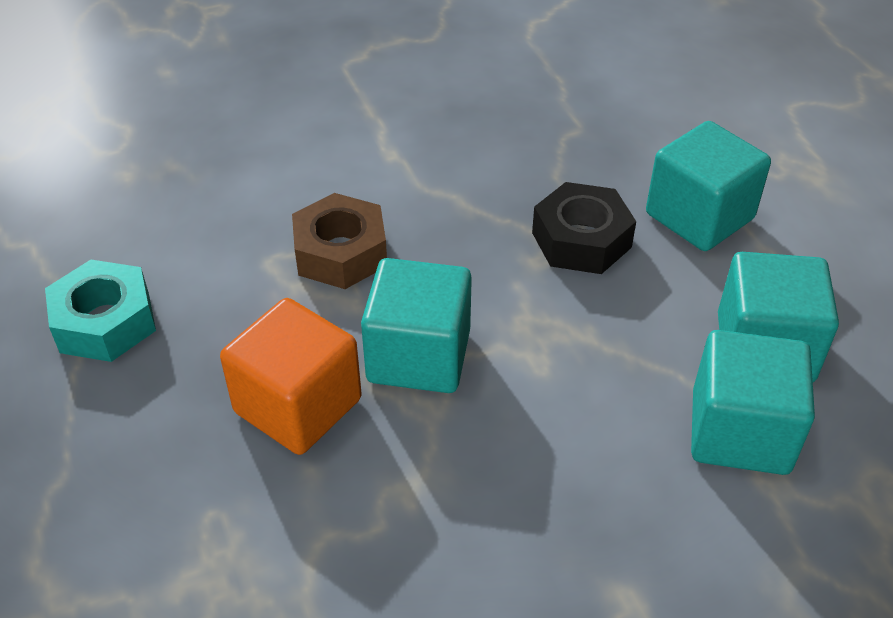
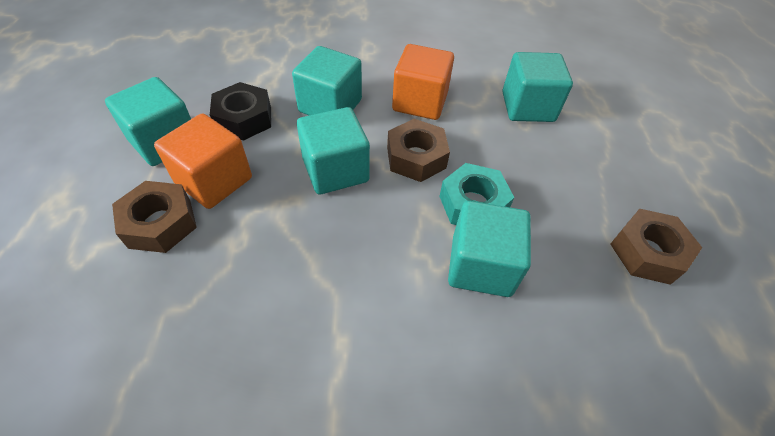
brown nut: 1 -> 3
orange cube: 1 -> 2
turquoise cube: 4 -> 5

